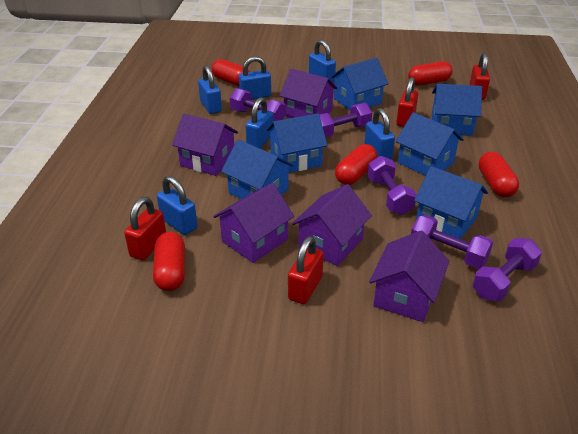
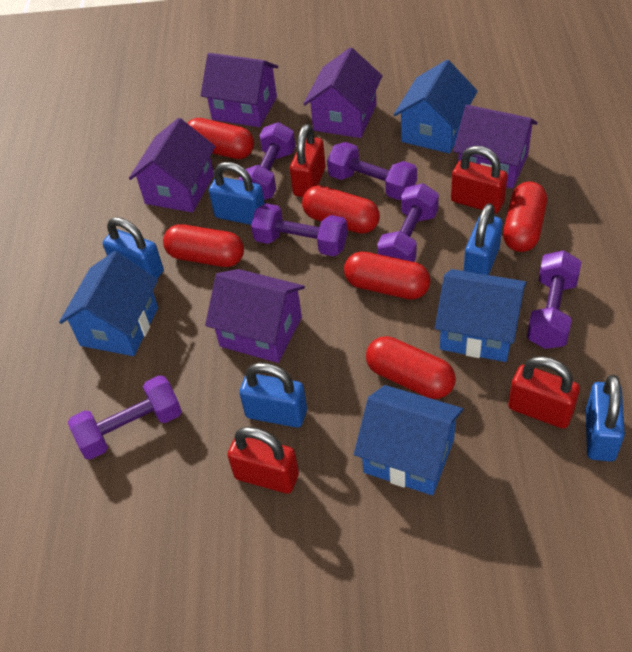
blue house: 6 -> 4
blue padlock: 6 -> 5
purple dumbbell: 5 -> 6
red capsule: 5 -> 6

